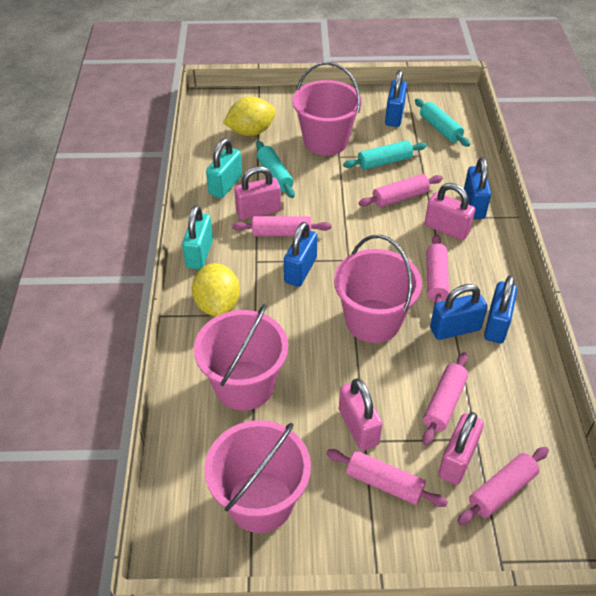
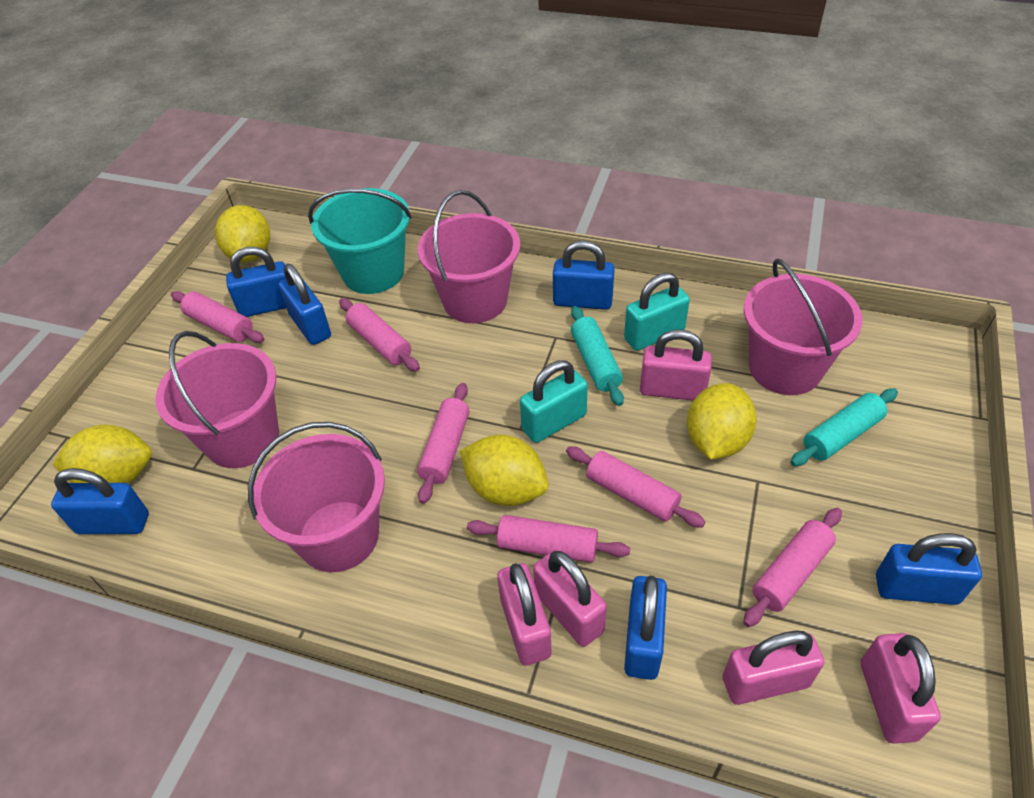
blue padlock: 5 -> 6
pink padlock: 4 -> 5
turquoise bucket: 0 -> 1
turquoise rolling pin: 3 -> 2
yellow lemon: 2 -> 4

